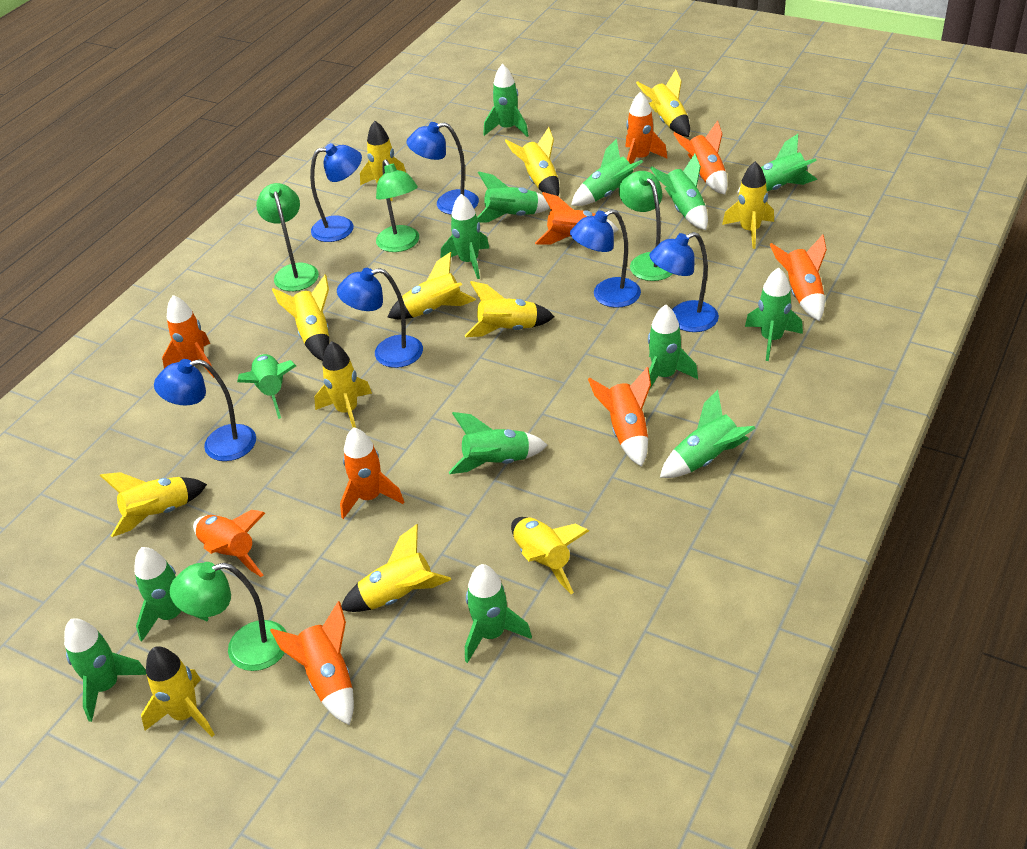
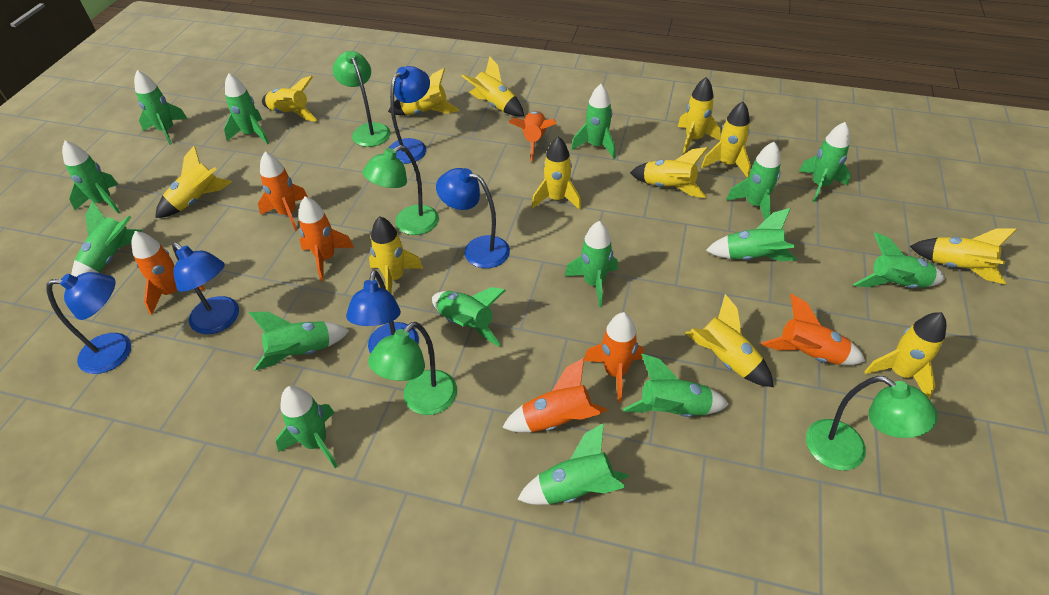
blue lamp: 6 -> 5
green rocket: 14 -> 15
orange rocket: 9 -> 7

